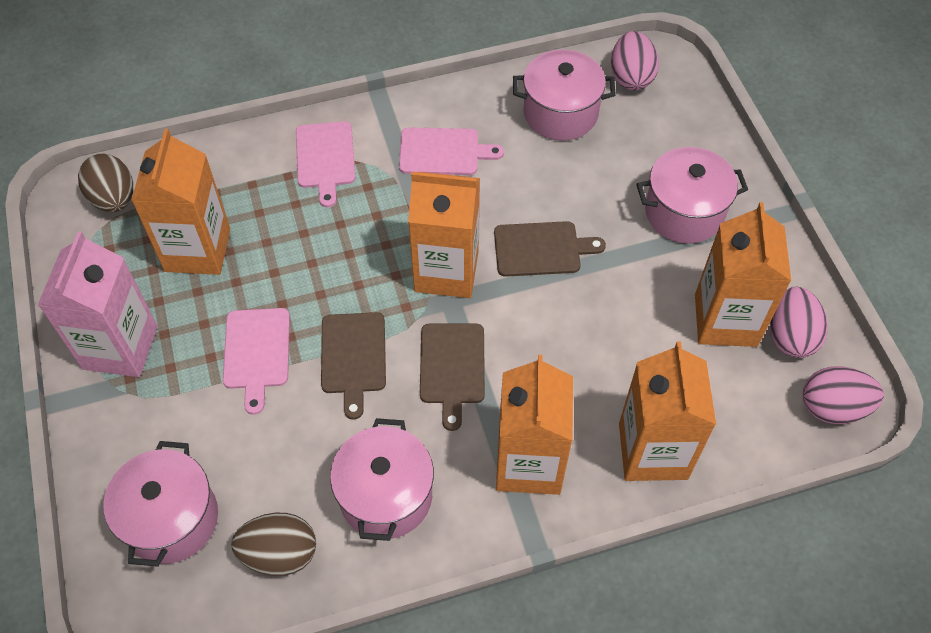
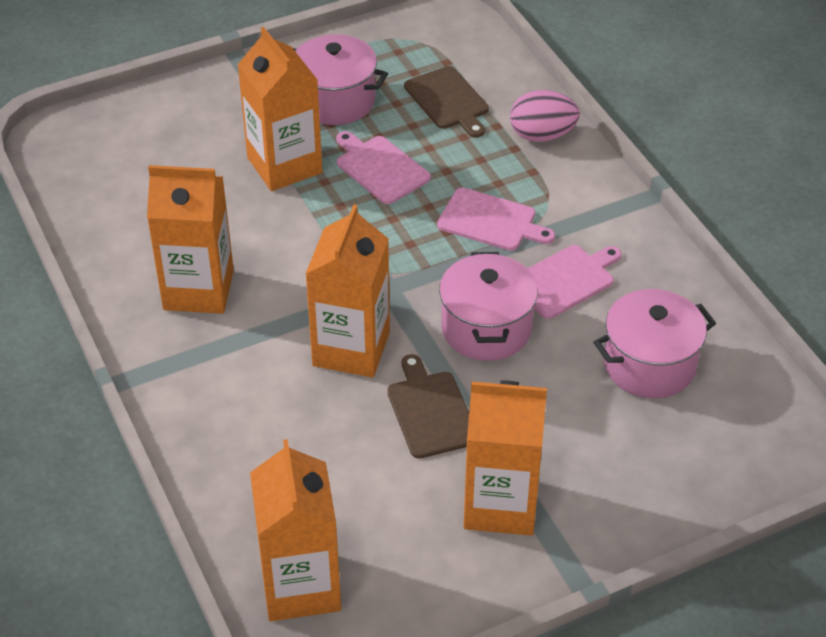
brown cutting board: 3 -> 2
brown egg: 2 -> 0
pink carton: 1 -> 0
pink egg: 3 -> 1
pink pot: 4 -> 3

